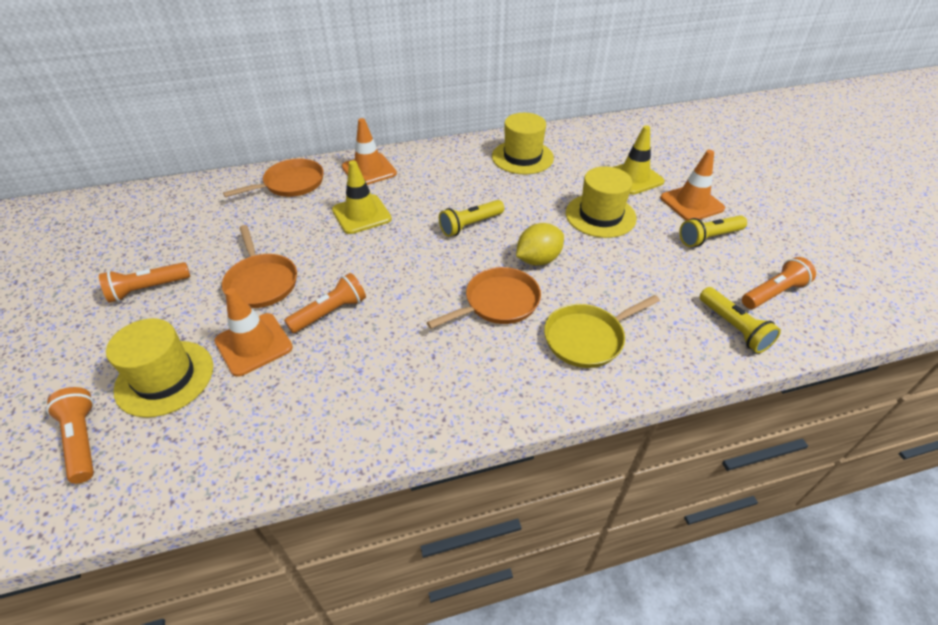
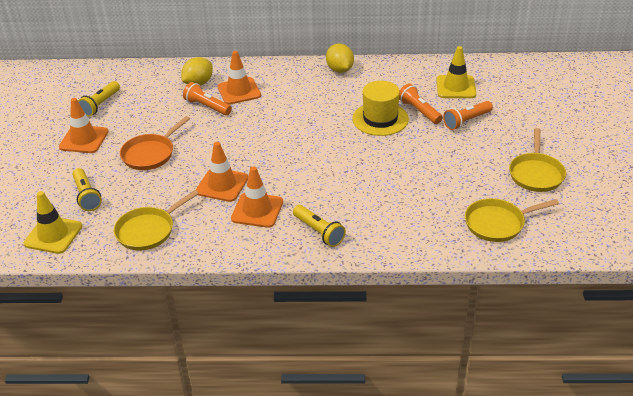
orange flashlight: 4 -> 3
orange pan: 3 -> 1
orange traffic cone: 3 -> 4
yellow hat: 3 -> 1
yellow lemon: 1 -> 2
yellow pan: 1 -> 3

